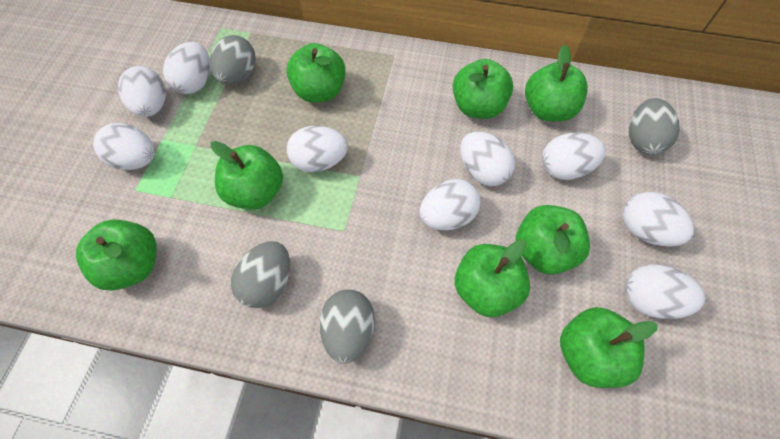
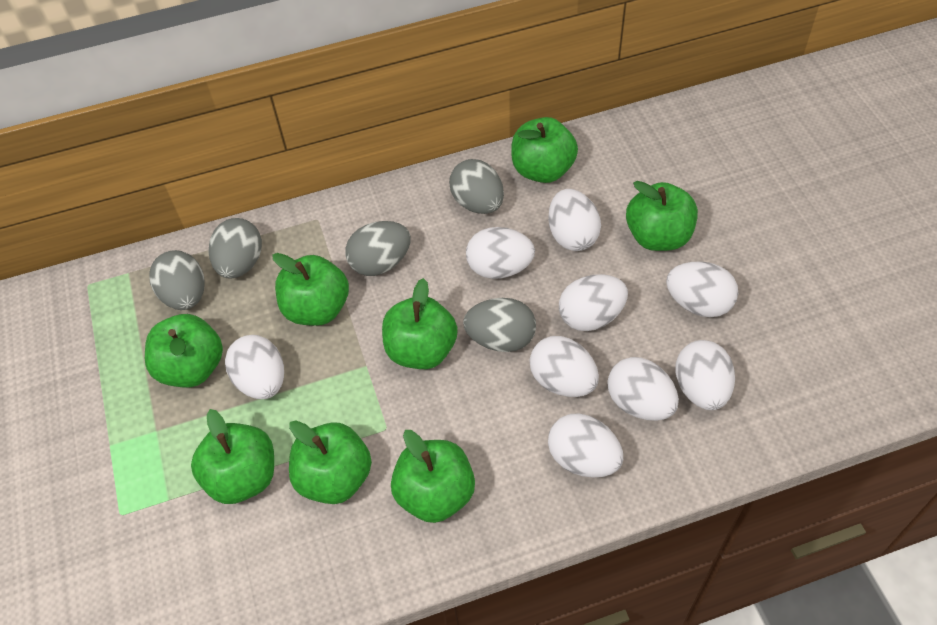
grey egg: 4 -> 5

